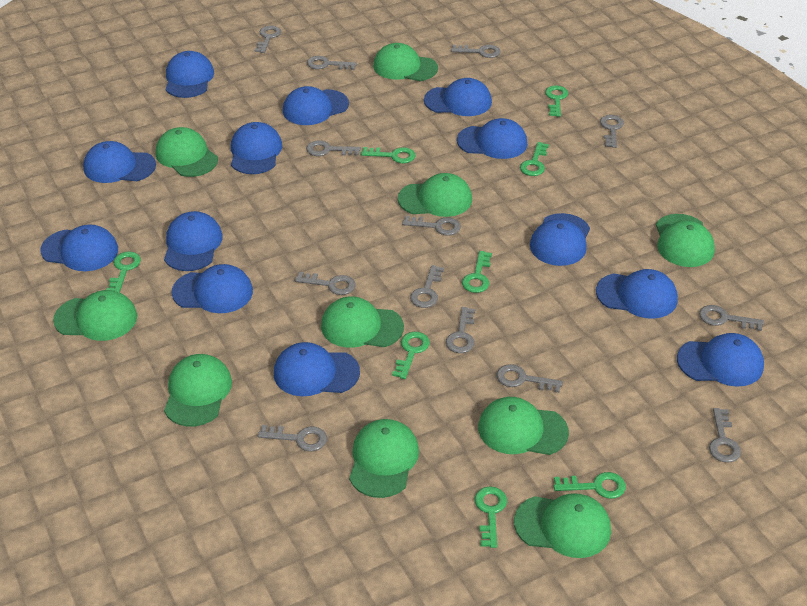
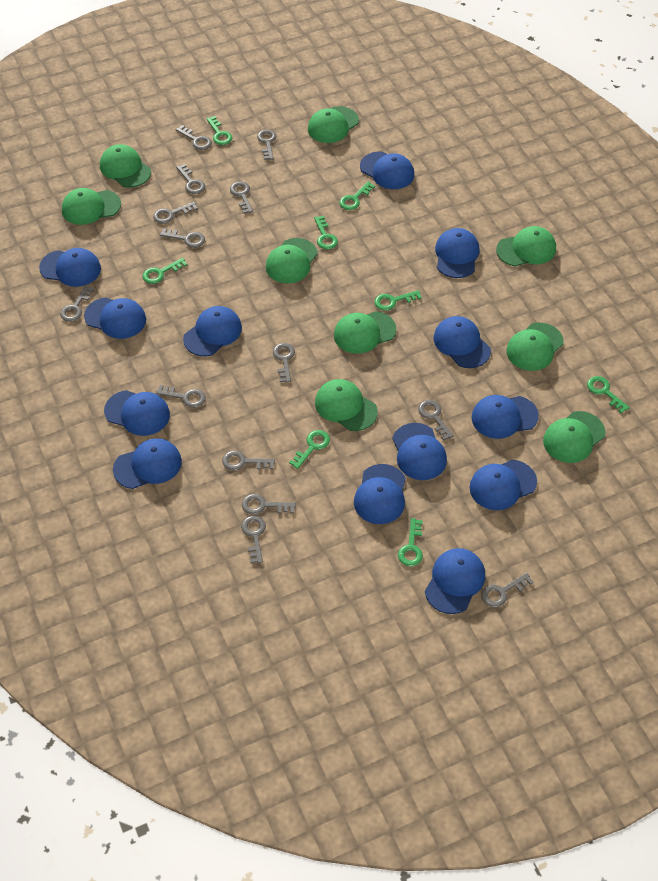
green cap: 10 -> 9
grey key: 13 -> 14

